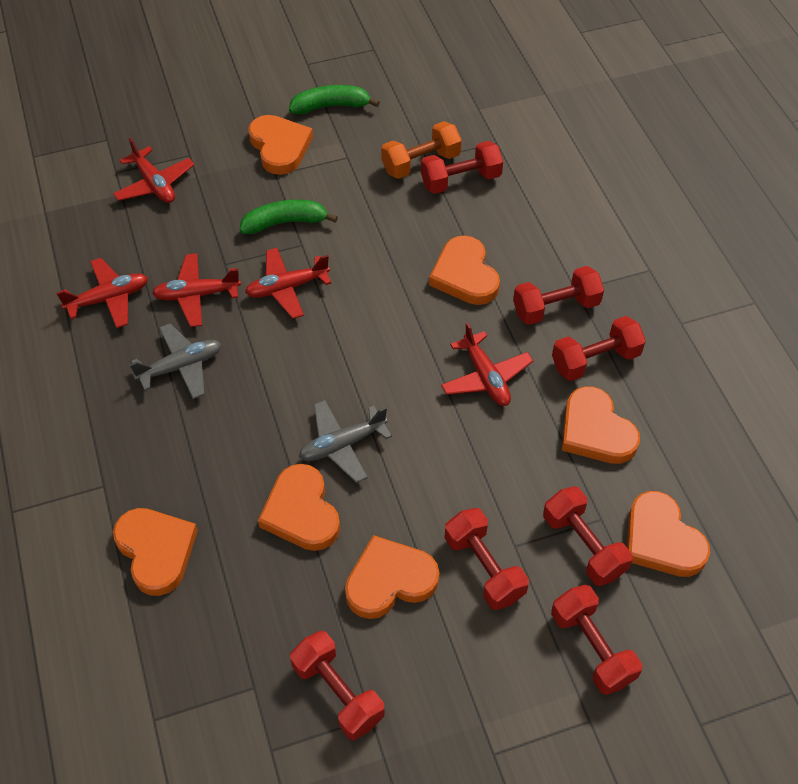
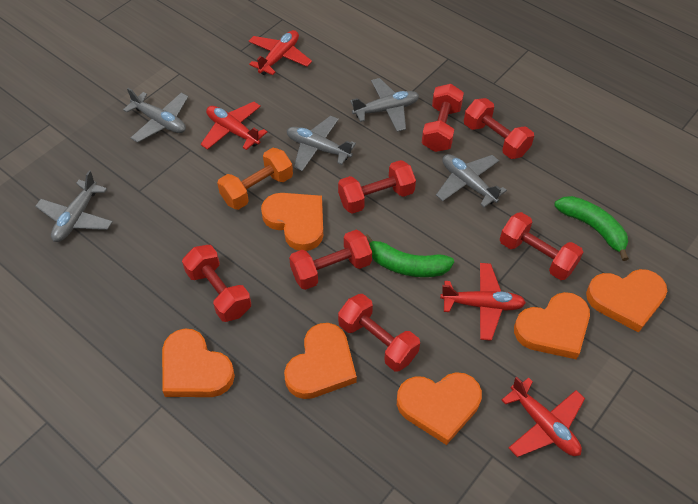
grey plane: 2 -> 5
orange heart: 7 -> 6
red plane: 5 -> 4

